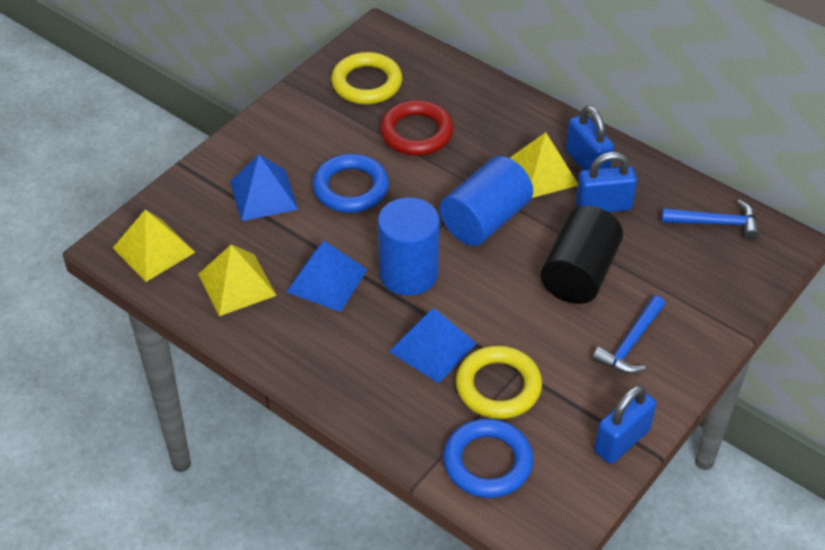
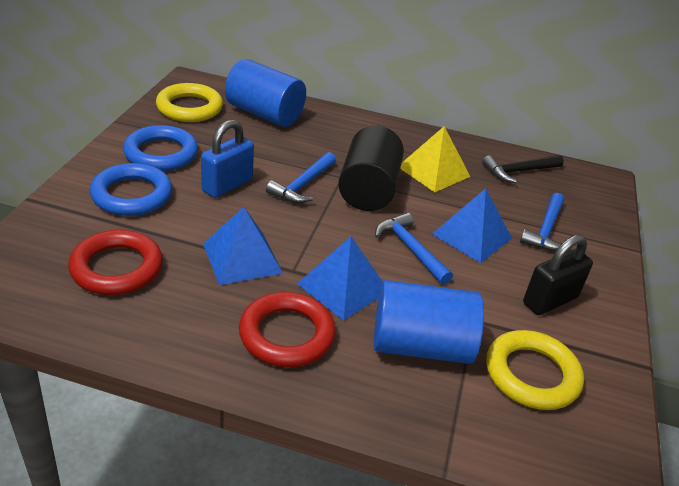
black hammer: 0 -> 1
black padlock: 0 -> 1
blue hammer: 2 -> 3
blue padlock: 3 -> 1
red ring: 1 -> 2
yellow pyramid: 3 -> 1

